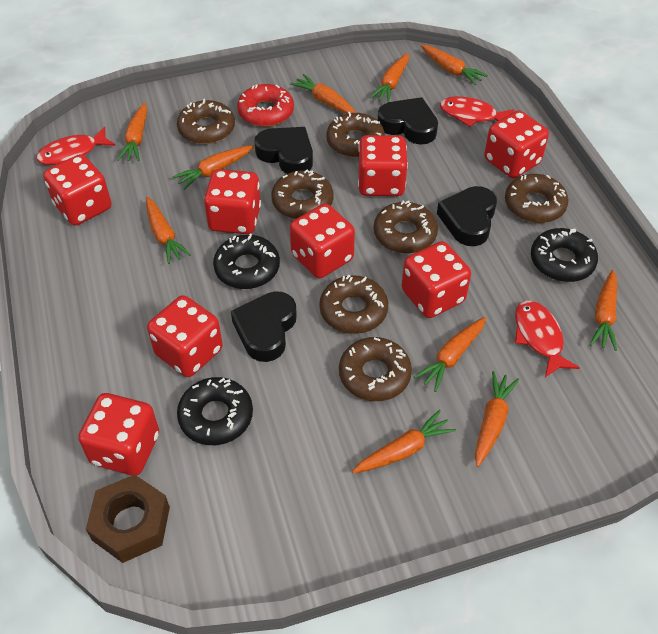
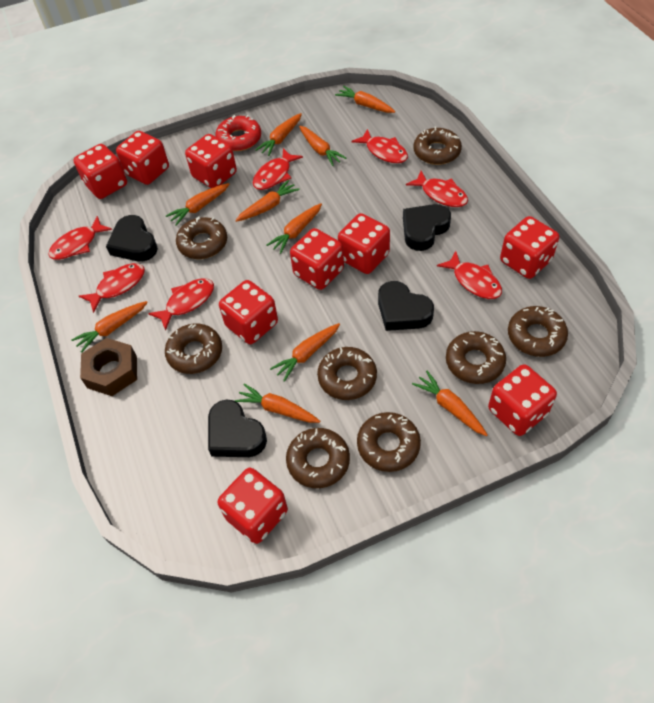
black donut: 3 -> 0
brown donut: 7 -> 8
red dice: 8 -> 9
red fish: 3 -> 7

